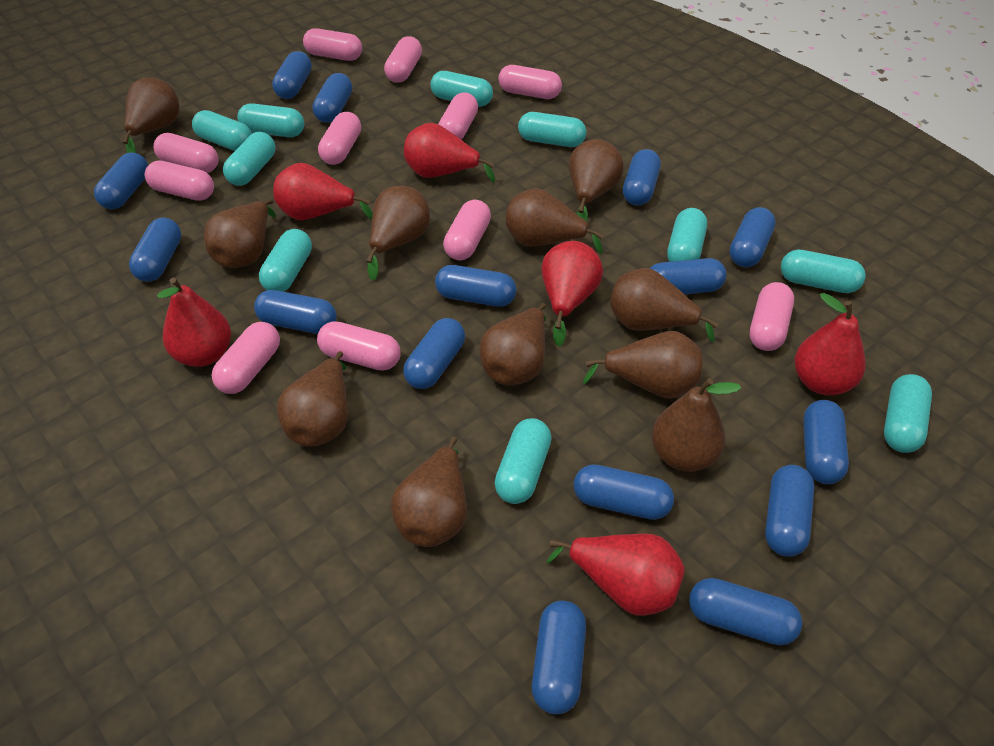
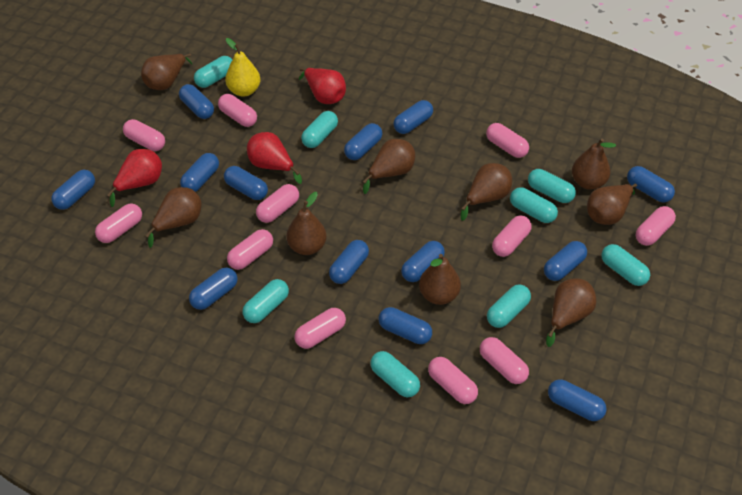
blue capsule: 15 -> 13
brown pear: 11 -> 9
red pear: 6 -> 3
turquoise capsule: 10 -> 8
yellow pear: 0 -> 1

